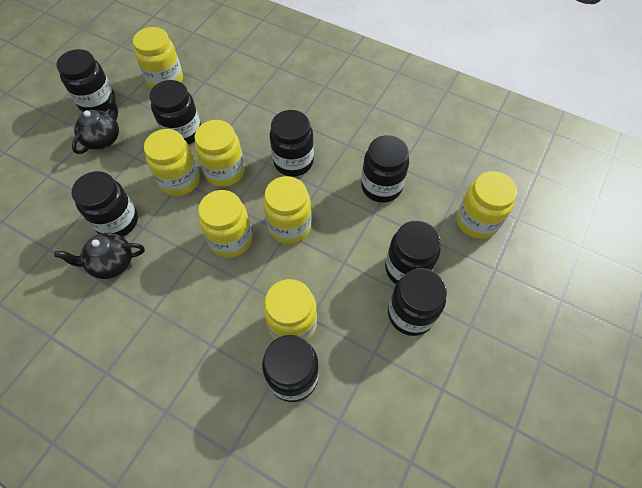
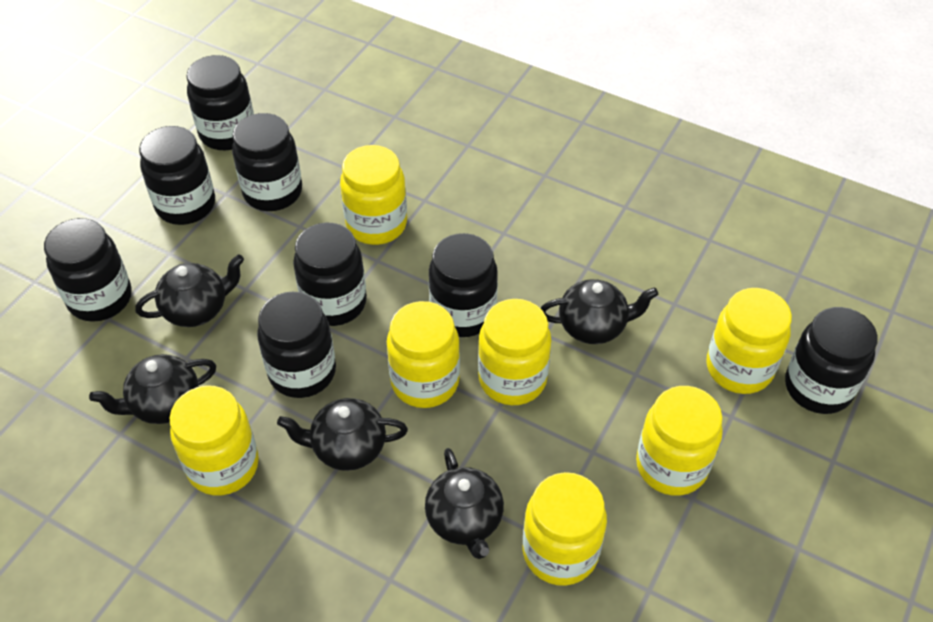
black teapot: 2 -> 5

